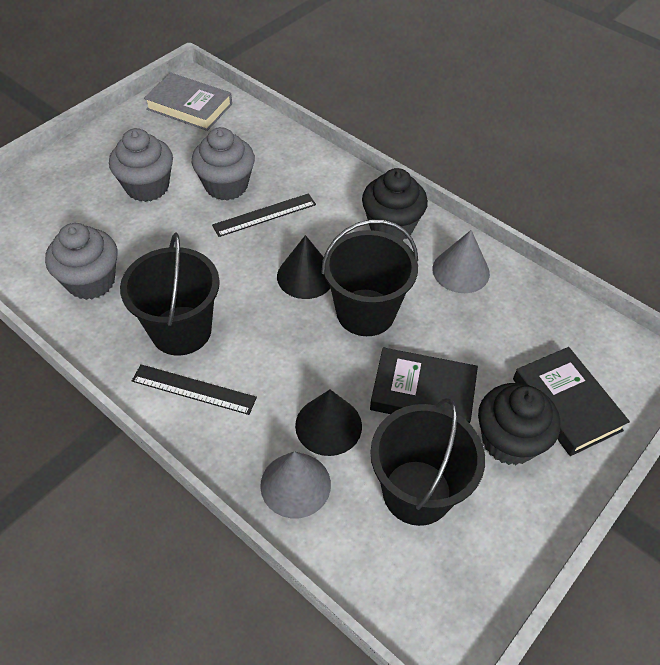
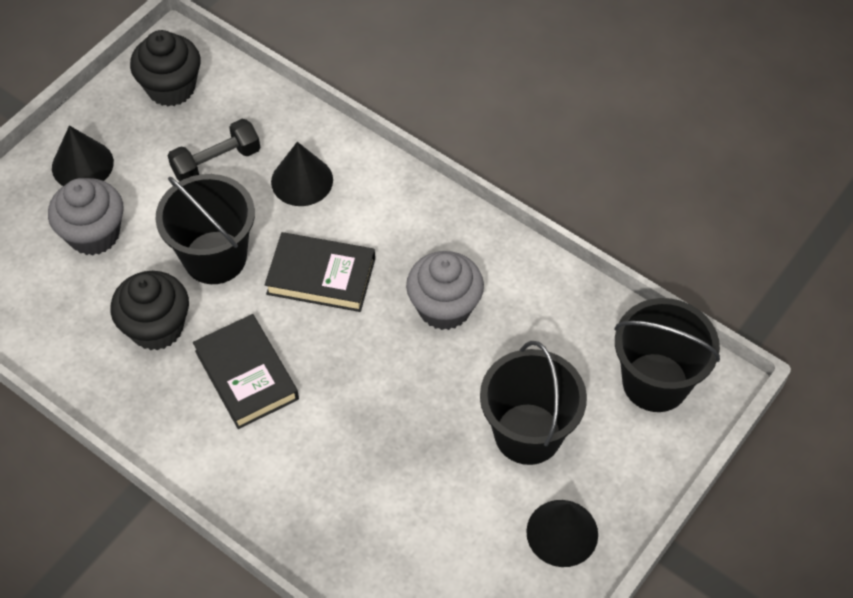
black cone: 2 -> 3
black dumbbell: 0 -> 1
black ruler: 2 -> 0
grey book: 1 -> 0
grey cone: 2 -> 0
grey cupcake: 3 -> 2

